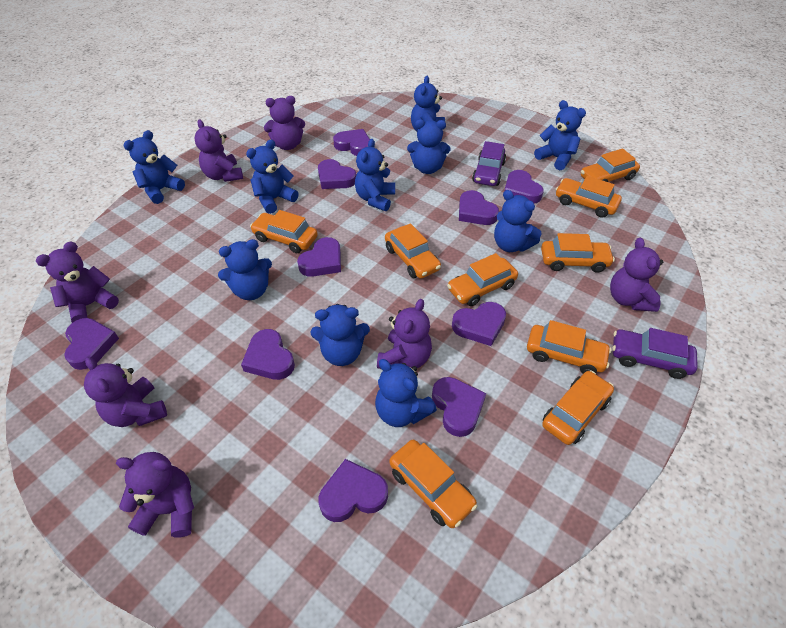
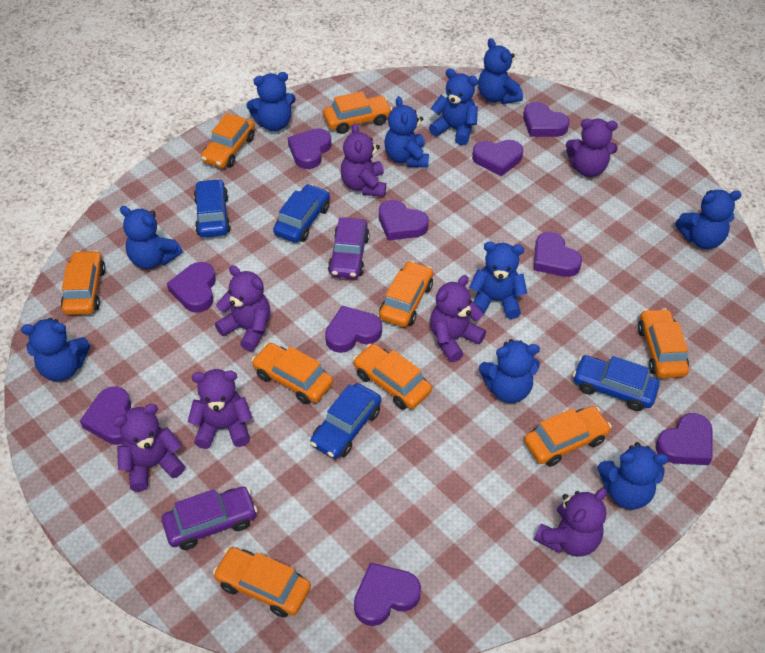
blue car: 0 -> 4

